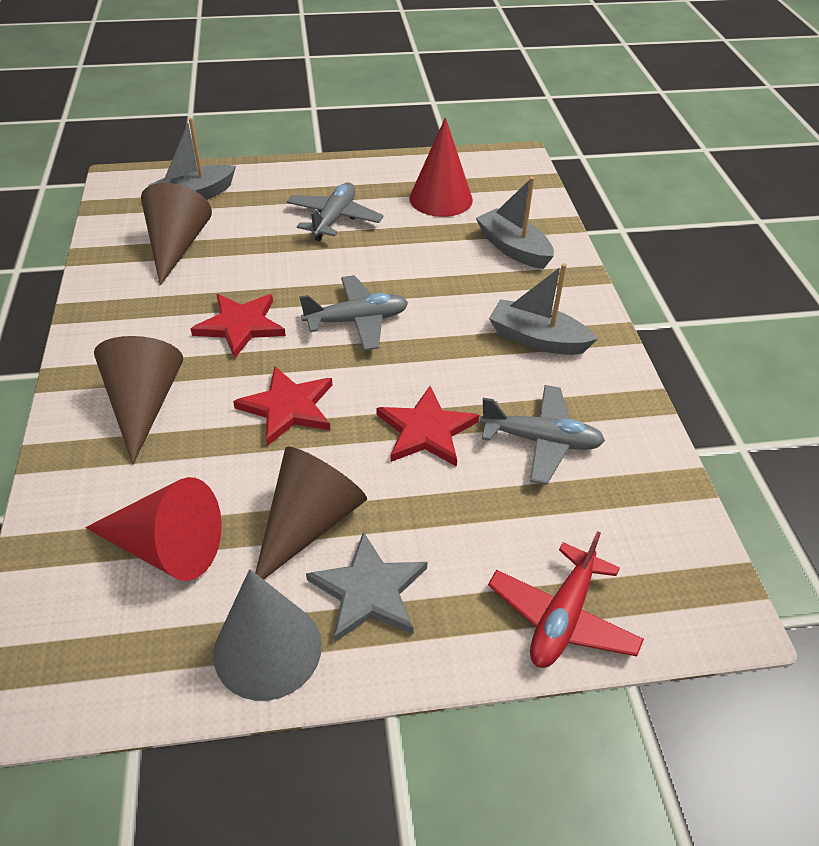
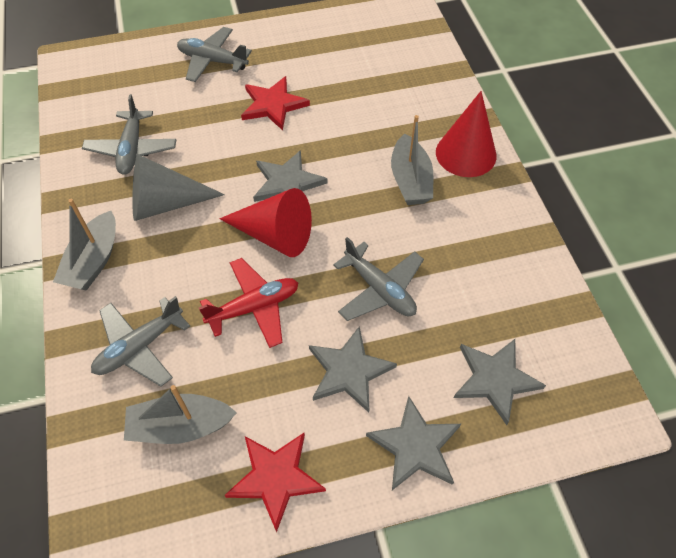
brown cone: 3 -> 0
grey plane: 3 -> 4
grey star: 1 -> 4
red star: 3 -> 2

